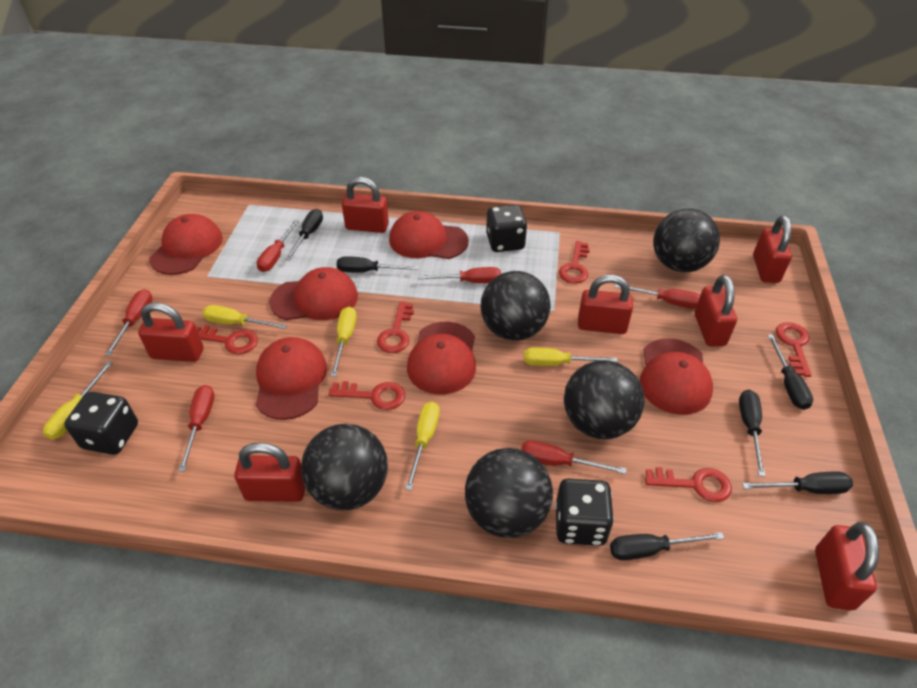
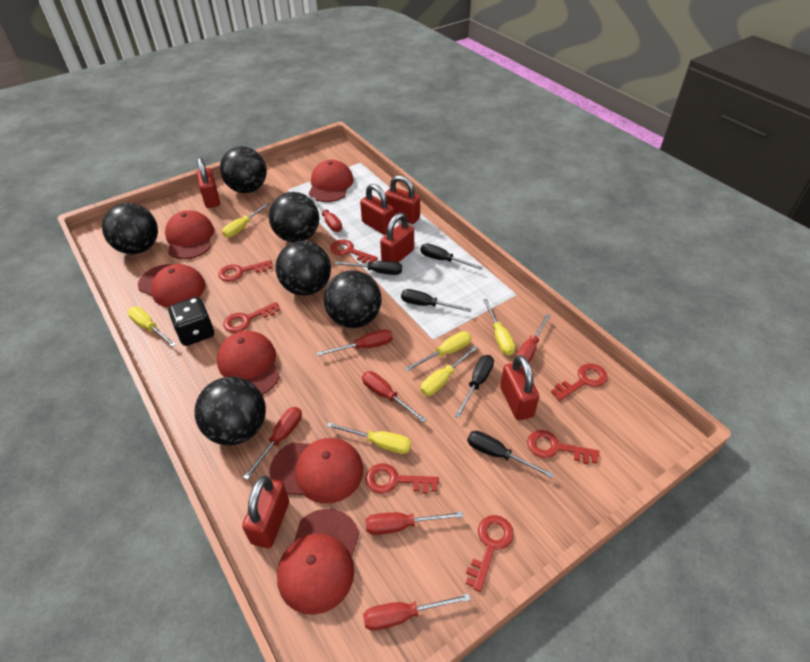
black ball: 5 -> 6
black dice: 3 -> 1
black screwdriver: 6 -> 5
red key: 6 -> 7
red padlock: 7 -> 6
red screwdriver: 6 -> 7
yellow screwdriver: 5 -> 6

